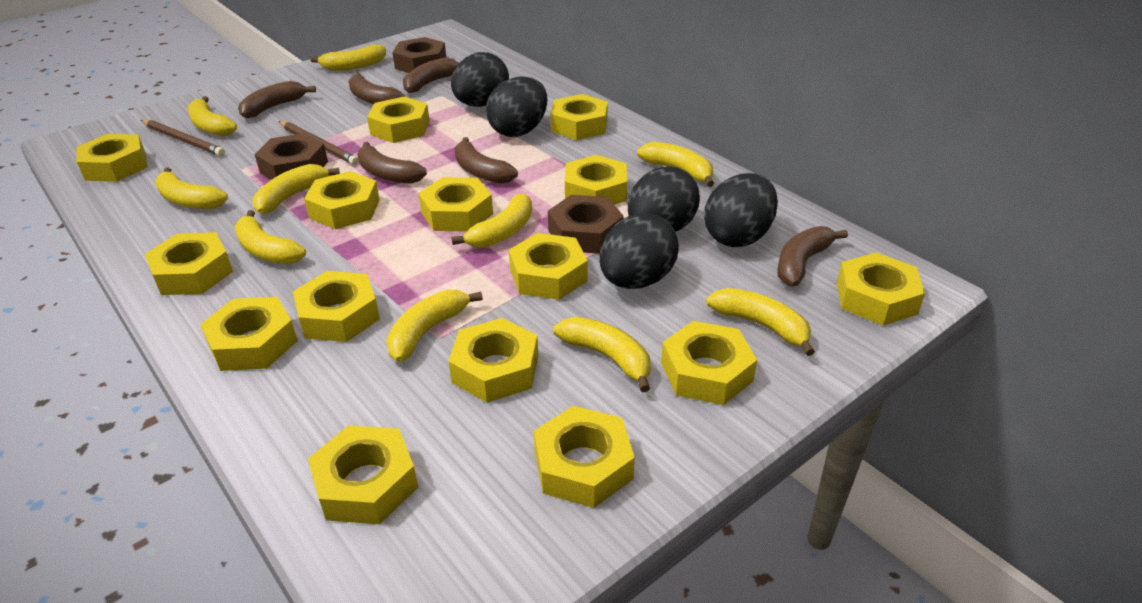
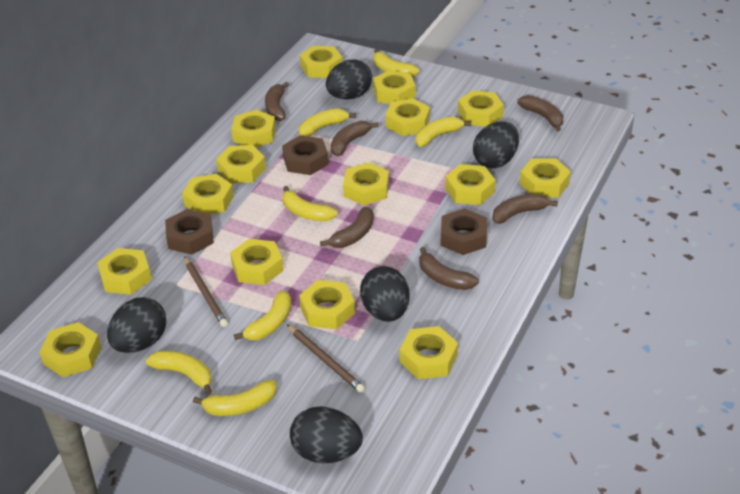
yellow banana: 10 -> 7

